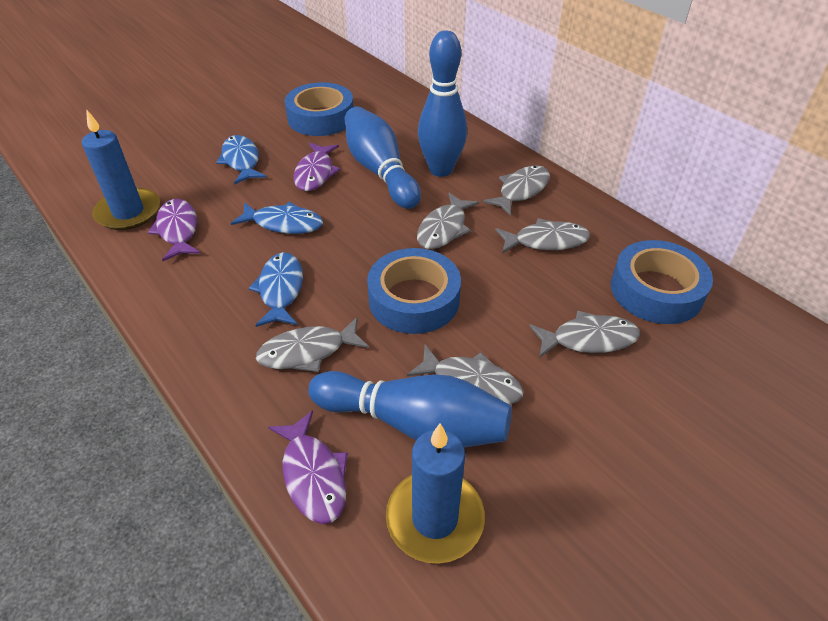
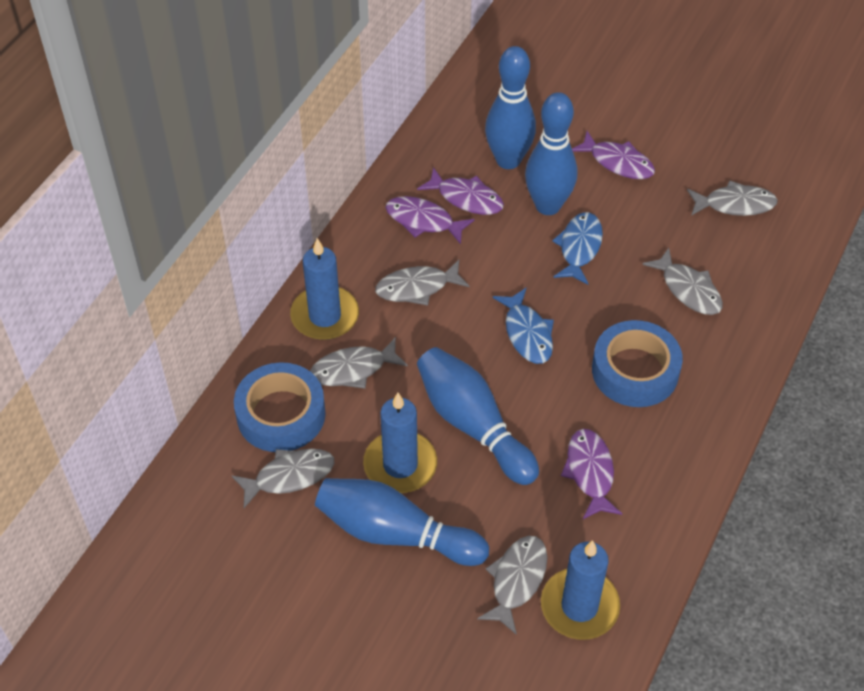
blue bowling pin: 3 -> 4
blue candle: 2 -> 3
blue fish: 3 -> 2
blue tape: 3 -> 2
purple fish: 3 -> 4

